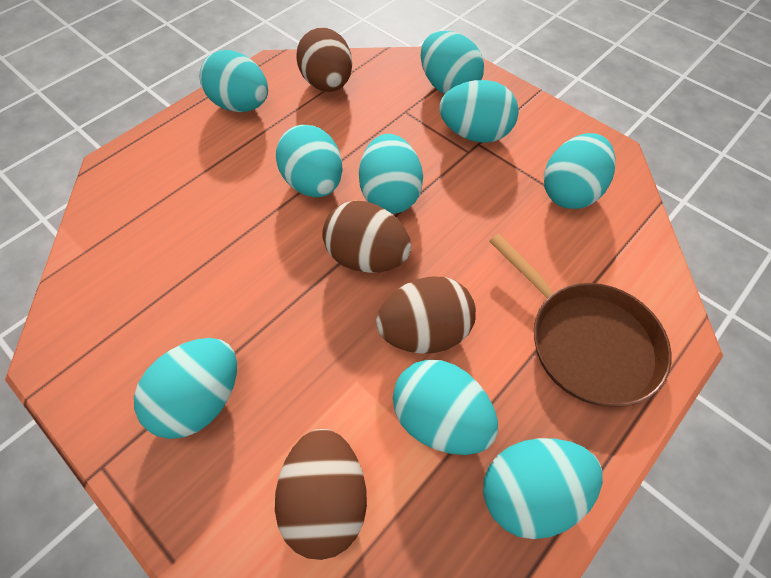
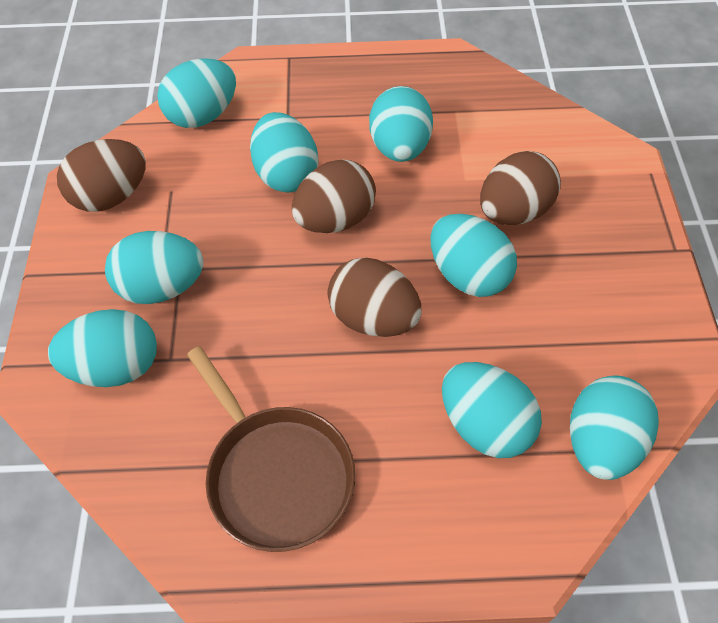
turquoise egg: 9 -> 8

